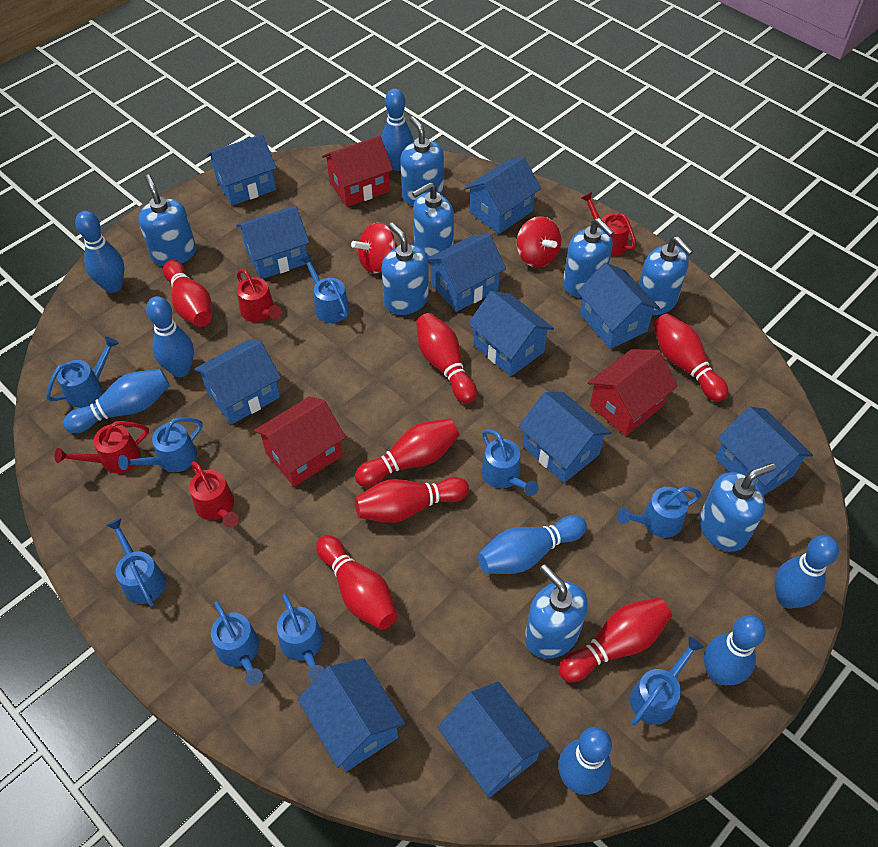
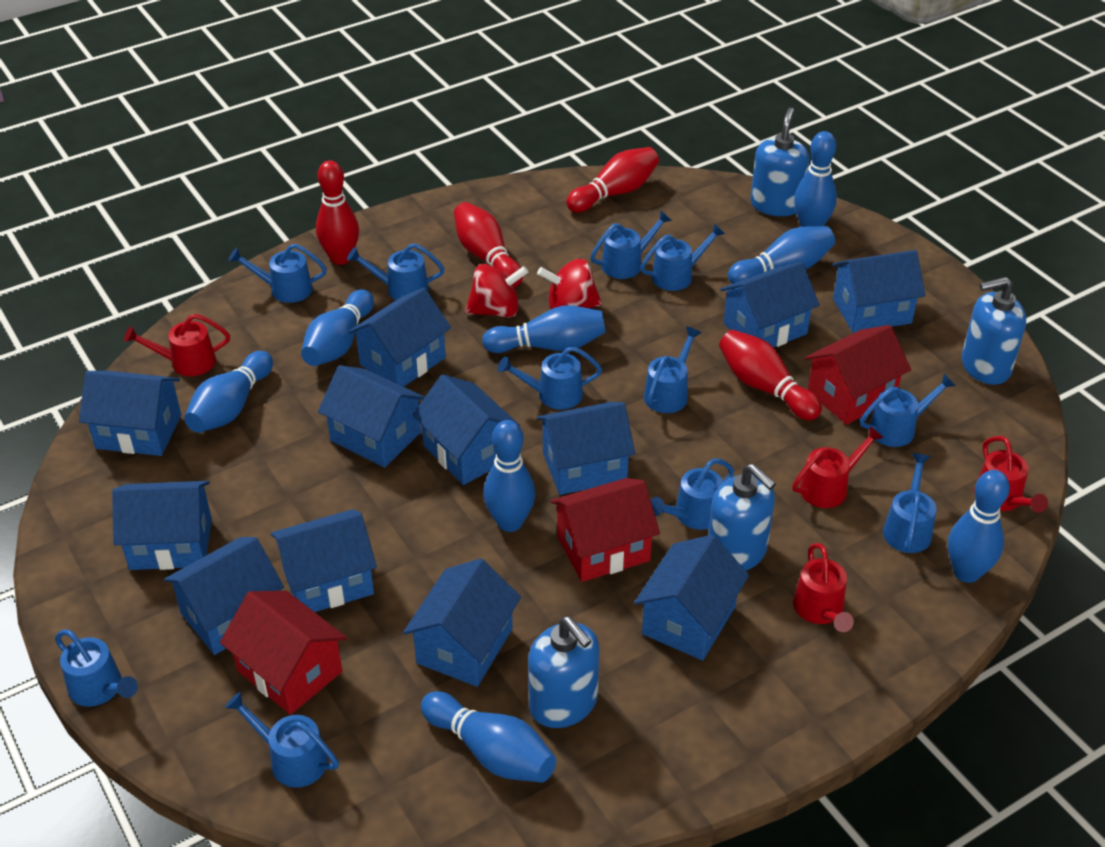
blue house: 11 -> 12
blue soap dispenser: 8 -> 4
blue watering can: 9 -> 11
red bowling pin: 7 -> 4

